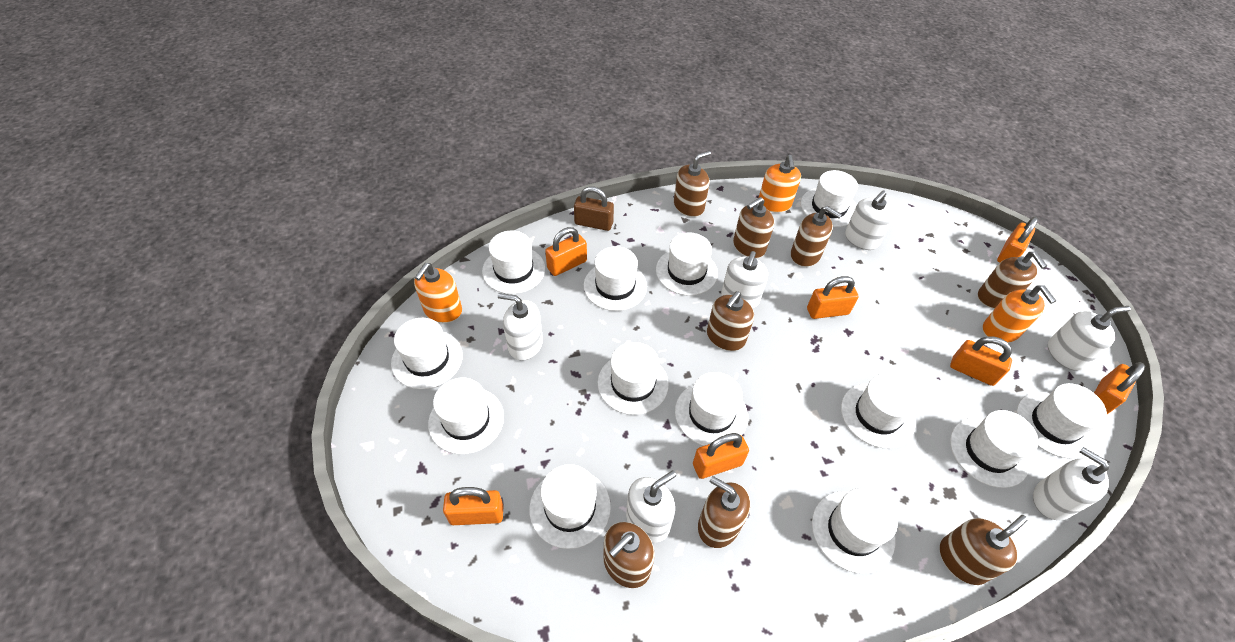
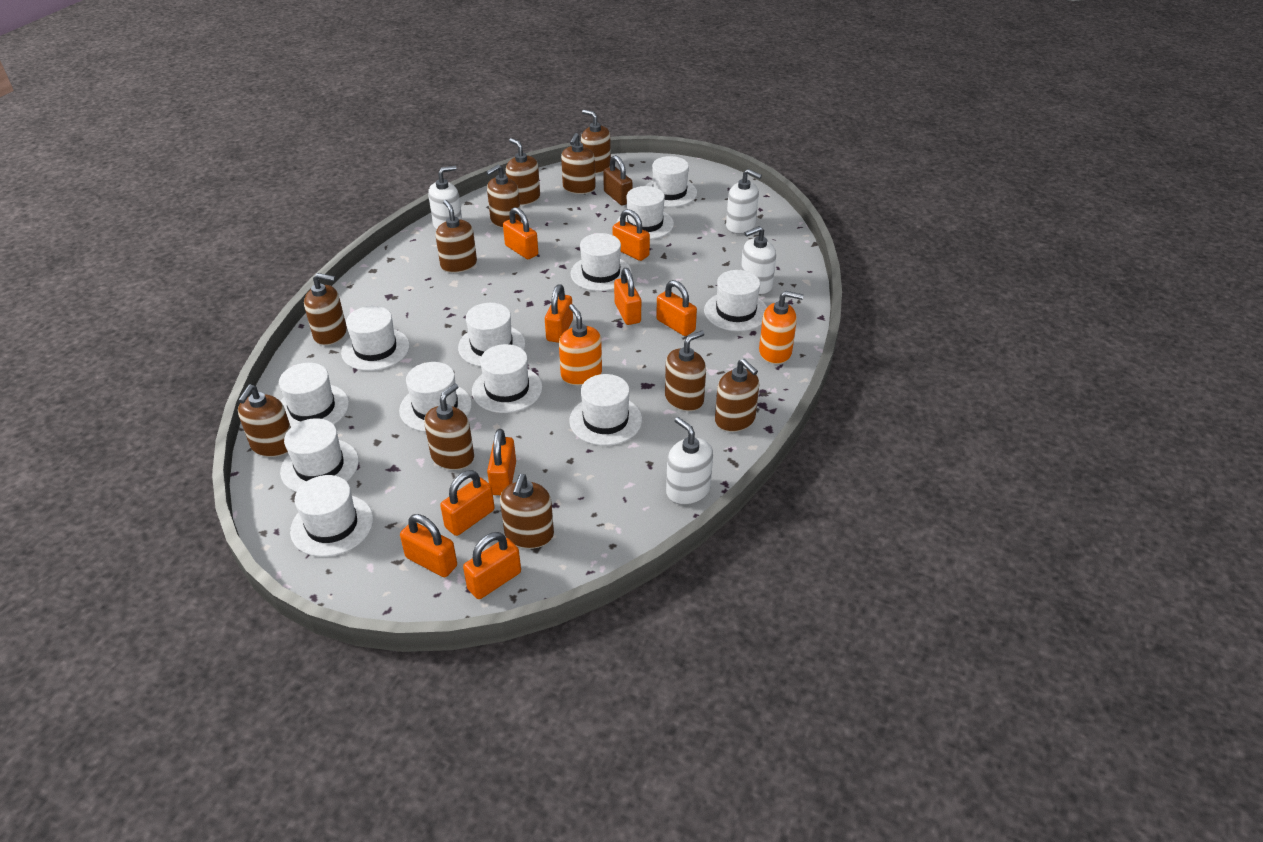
brown soap dispenser: 8 -> 11
orange padlock: 7 -> 9
orange soap dispenser: 3 -> 2
white hat: 13 -> 12
white soap dispenser: 6 -> 4

